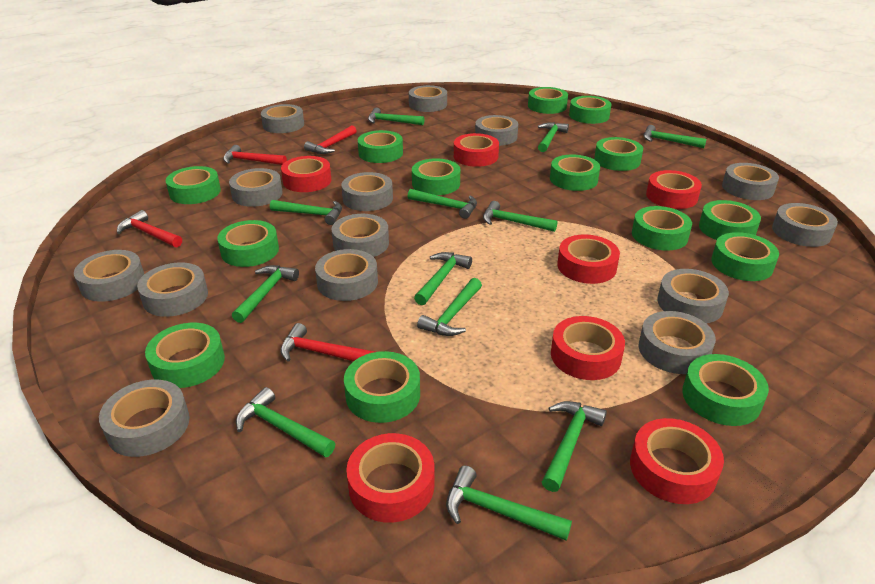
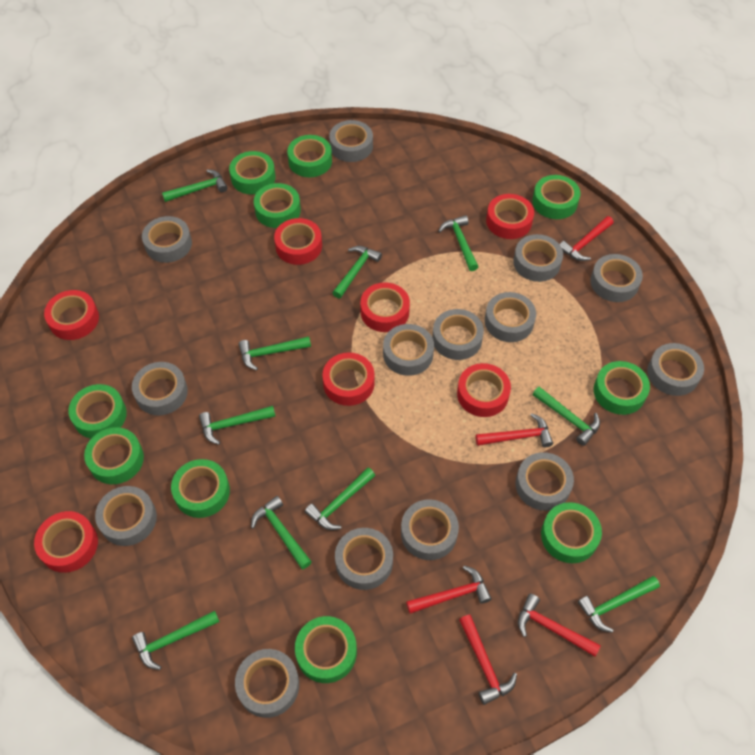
green hammer: 12 -> 10
green tape: 14 -> 10
red hammer: 4 -> 5

